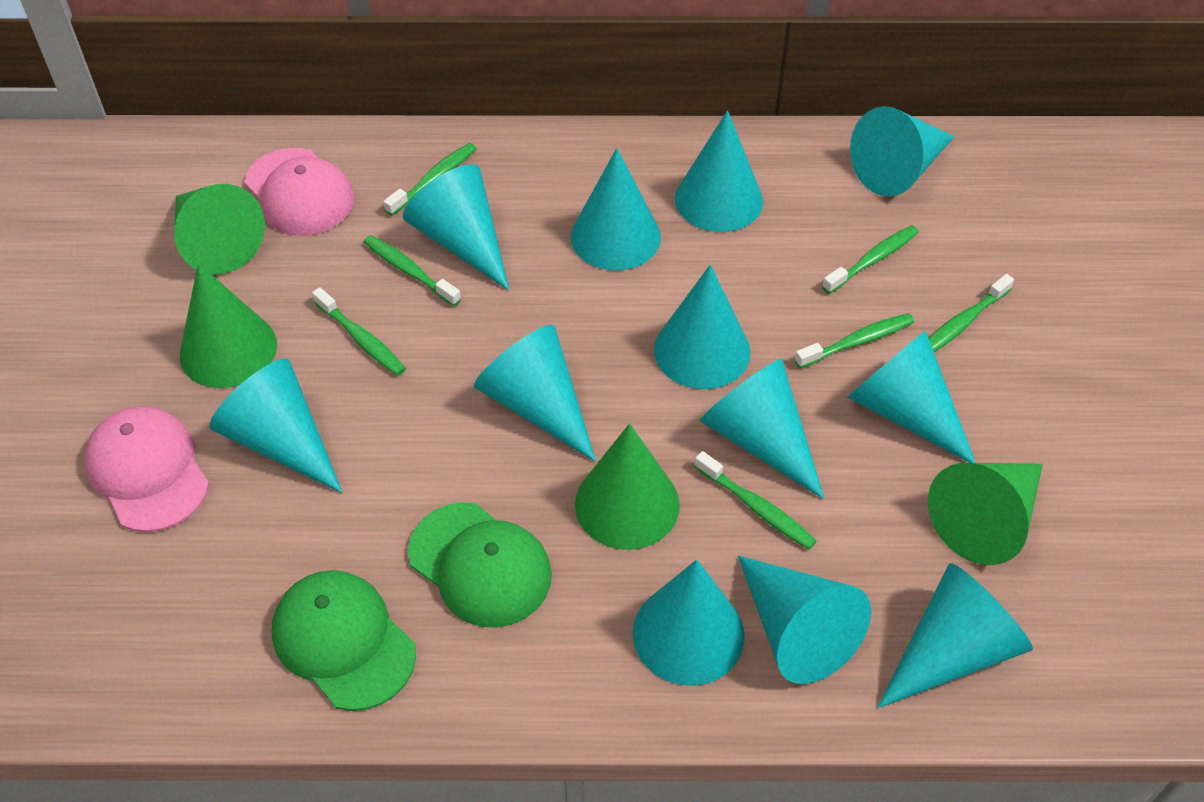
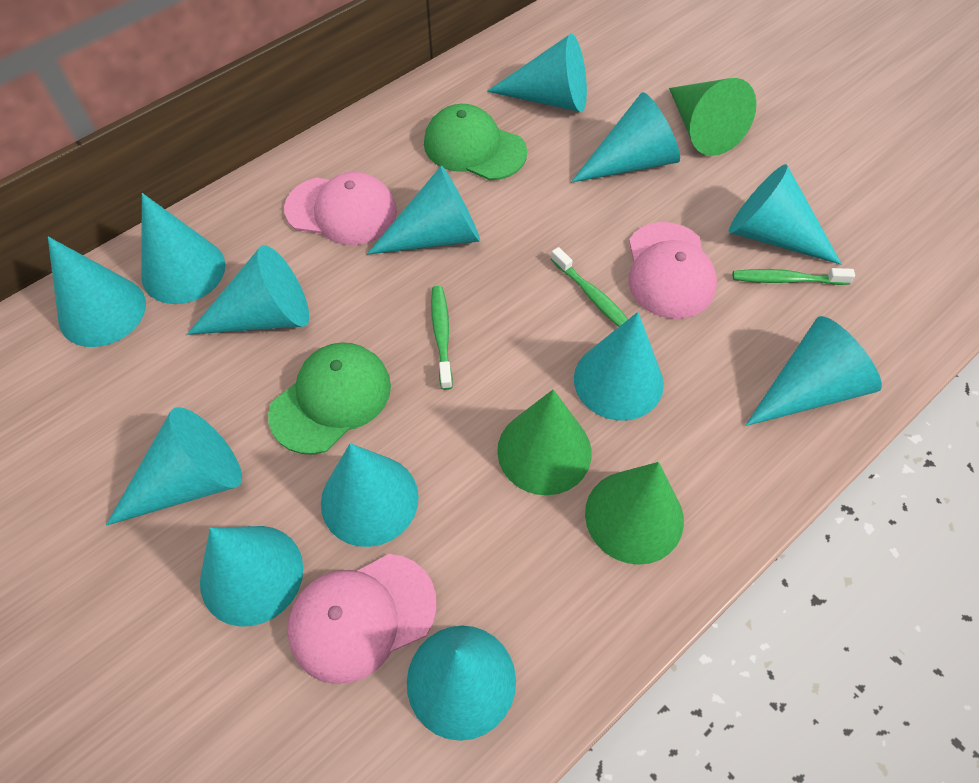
green cone: 4 -> 3
green toothbrush: 7 -> 3
pink cap: 2 -> 3
turquoise cone: 12 -> 13

